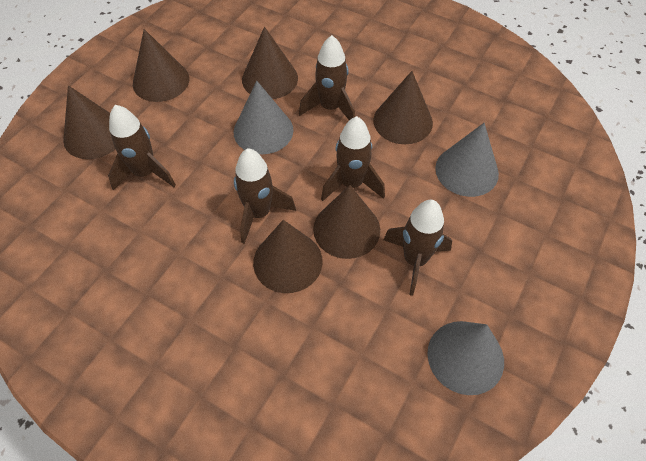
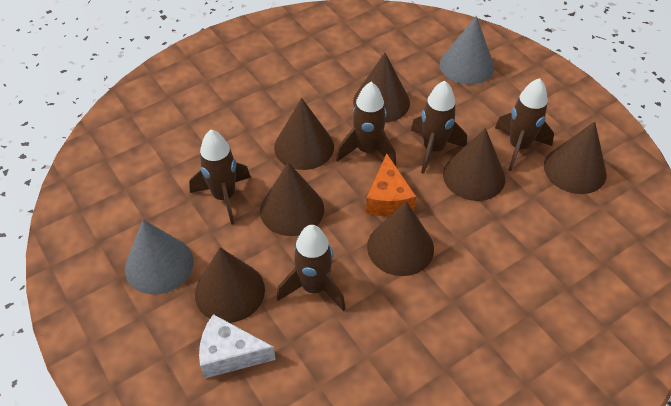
brown cone: 6 -> 7
grey cone: 3 -> 2
orange cheese: 0 -> 1
white cheese: 0 -> 1

